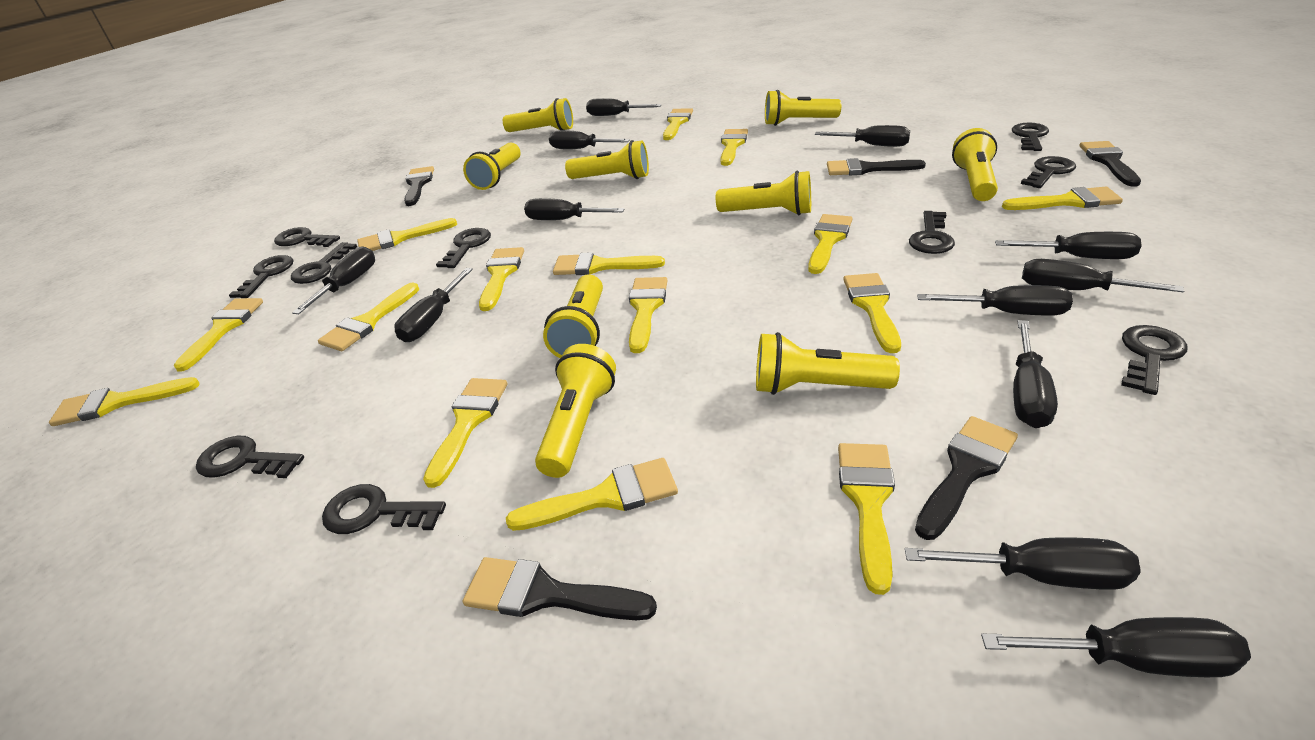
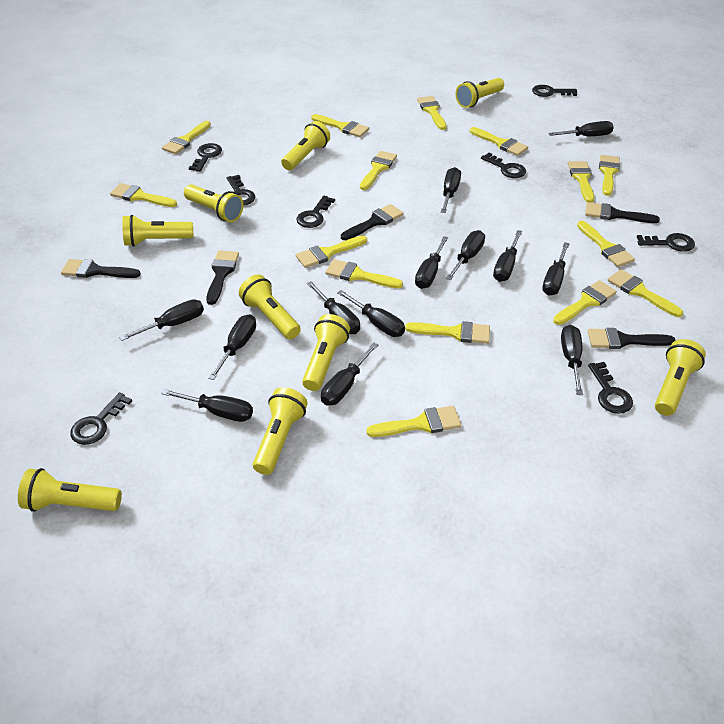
black key: 10 -> 8
black screwdriver: 12 -> 13

